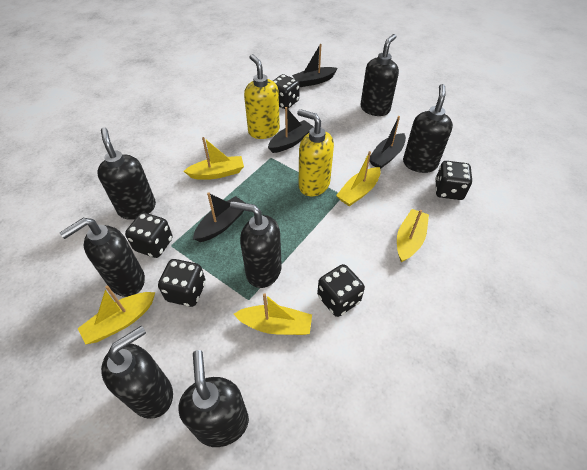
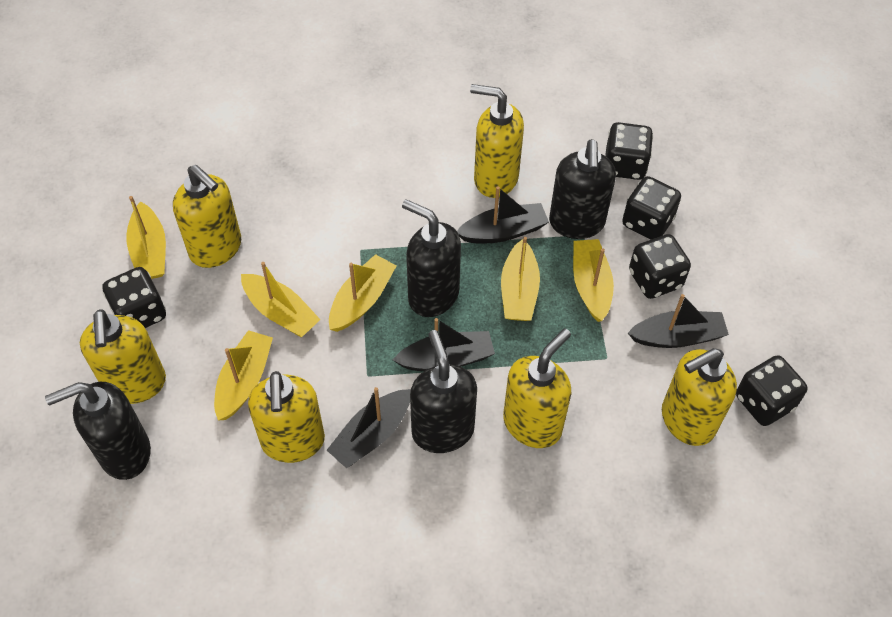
black soap dispenser: 7 -> 4
yellow boat: 5 -> 6
yellow soap dispenser: 2 -> 6

